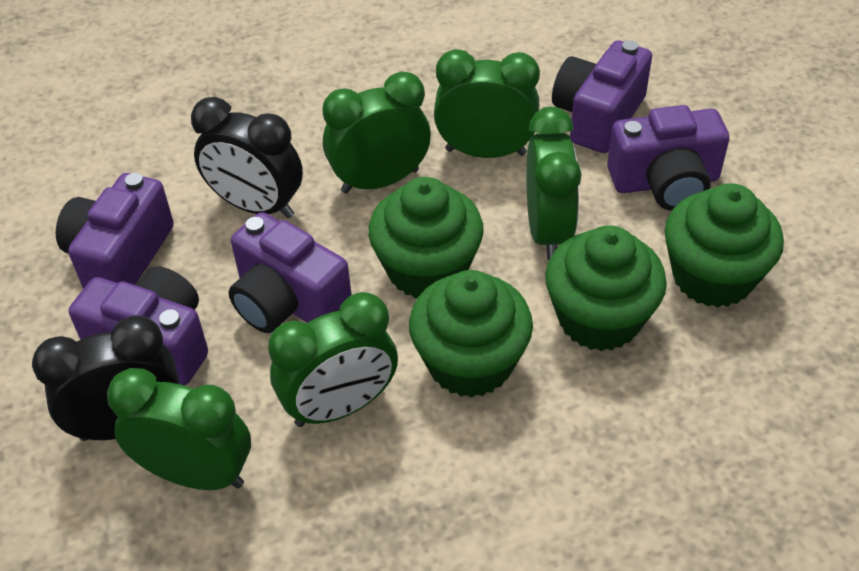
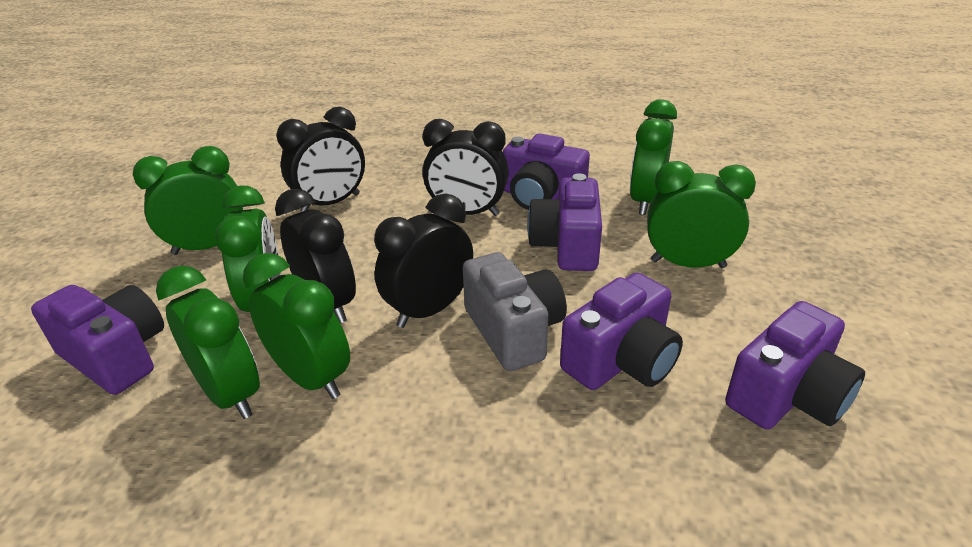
black clock: 2 -> 4
green clock: 5 -> 6
green cupcake: 4 -> 0
grey camera: 0 -> 1

